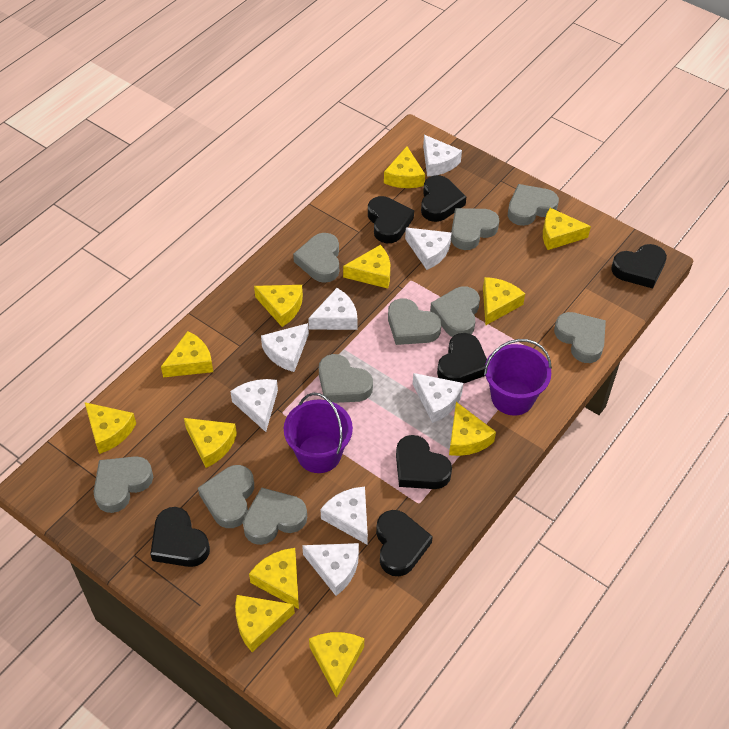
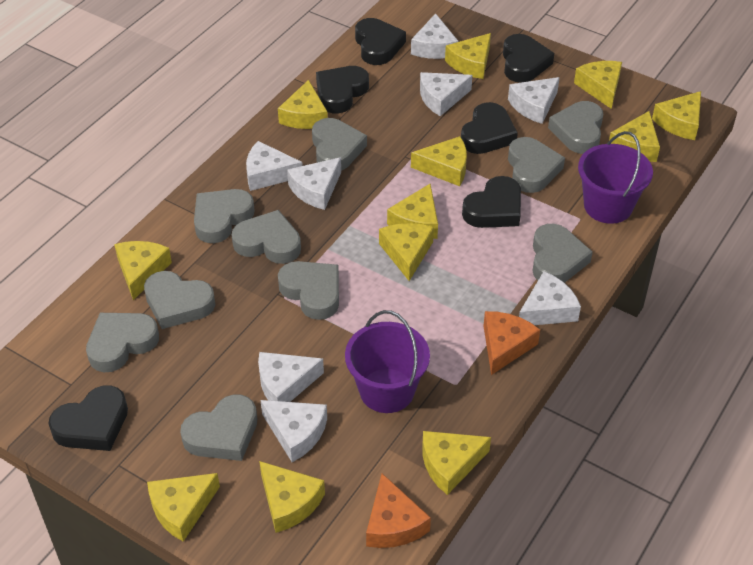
black heart: 7 -> 6
orange cheese: 0 -> 2

